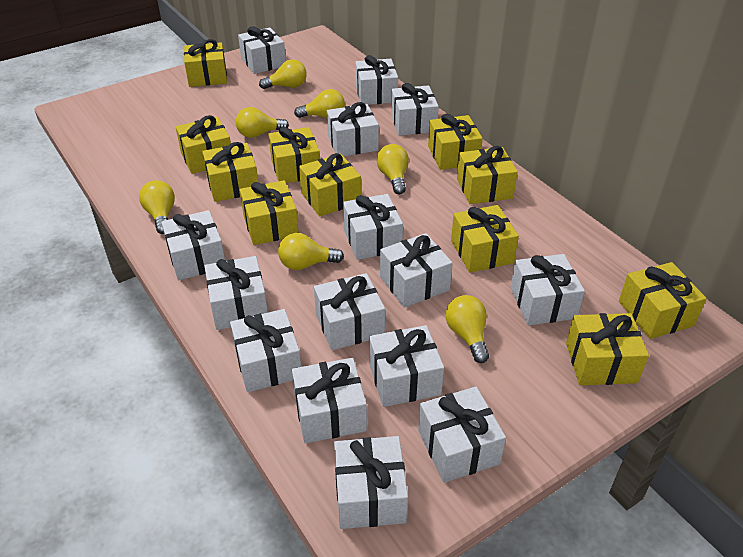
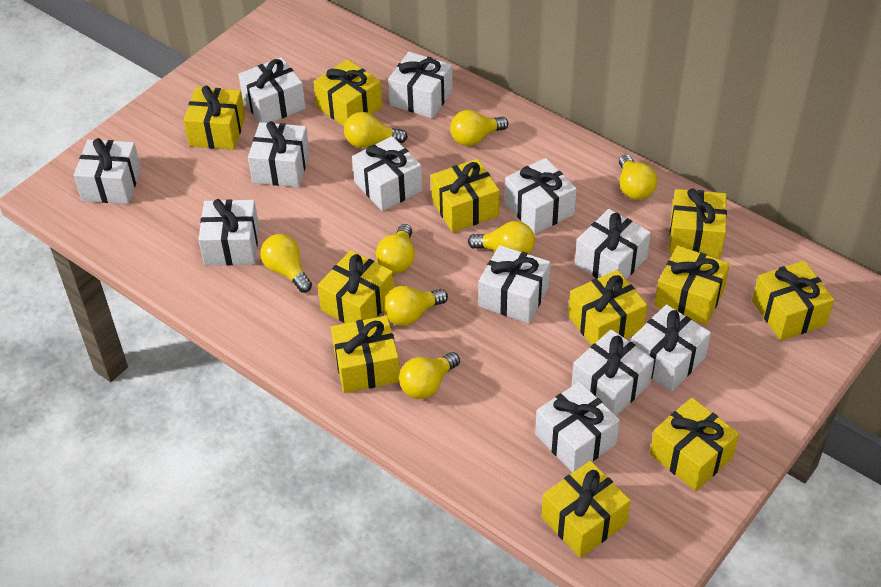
white gift: 15 -> 12
yellow light bulb: 7 -> 8

